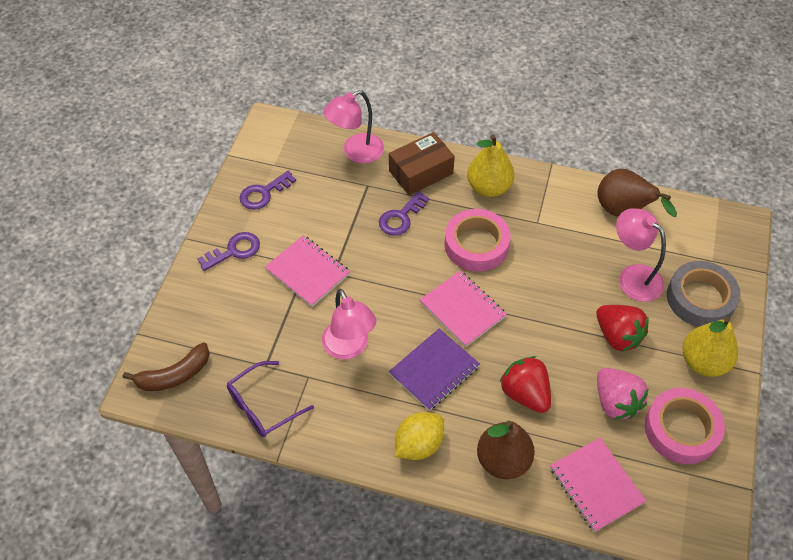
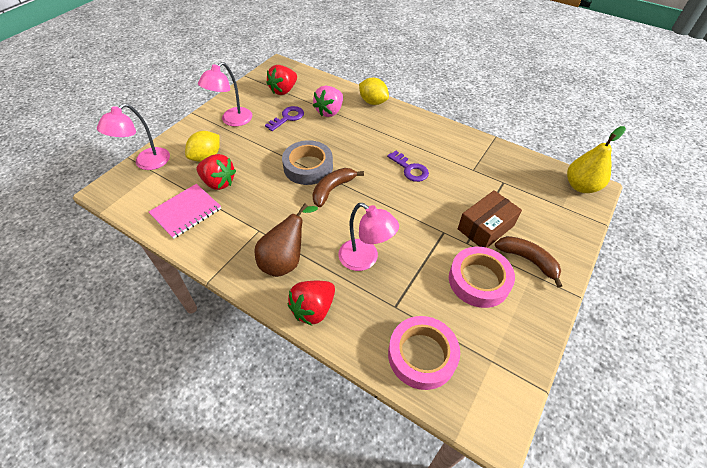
brown banana: 1 -> 2
brown pear: 2 -> 1
pink notebook: 3 -> 1
purple glasses: 1 -> 0
purple key: 3 -> 2
purple notebook: 1 -> 0
red strawberry: 2 -> 3
yellow lemon: 1 -> 2
yellow pear: 2 -> 1

